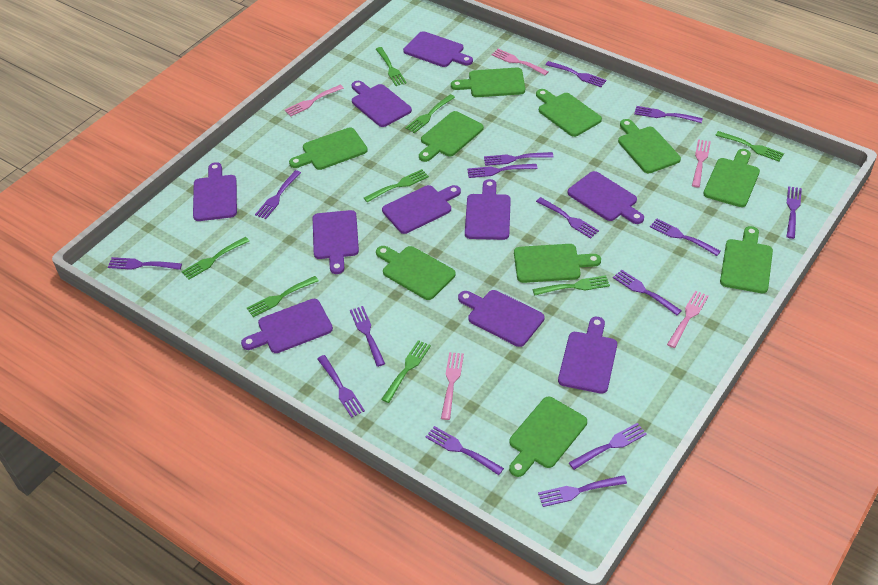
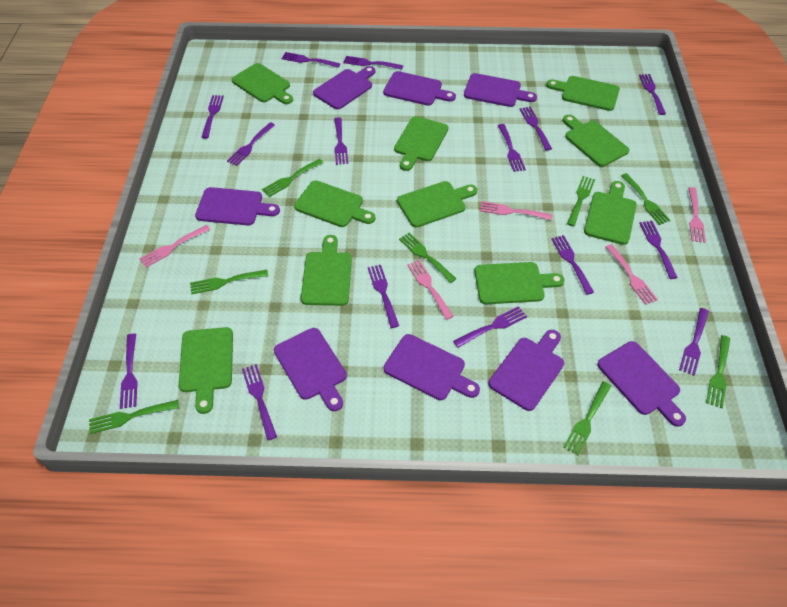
purple cutting board: 10 -> 8

